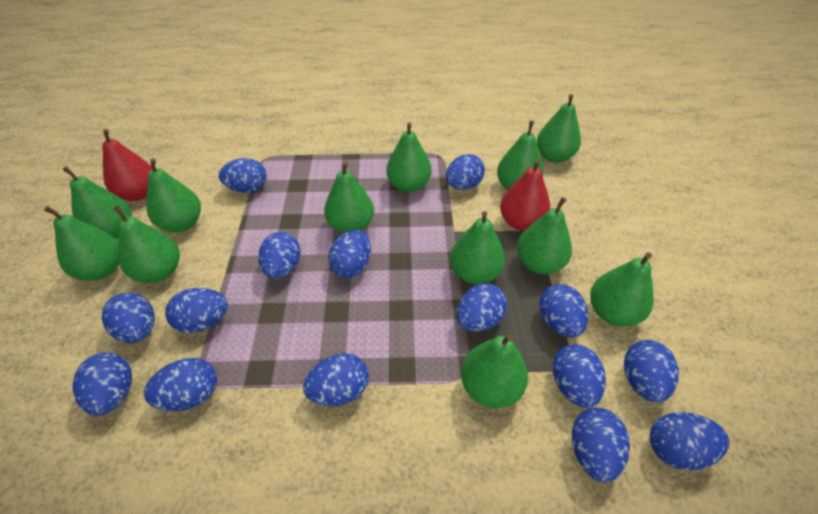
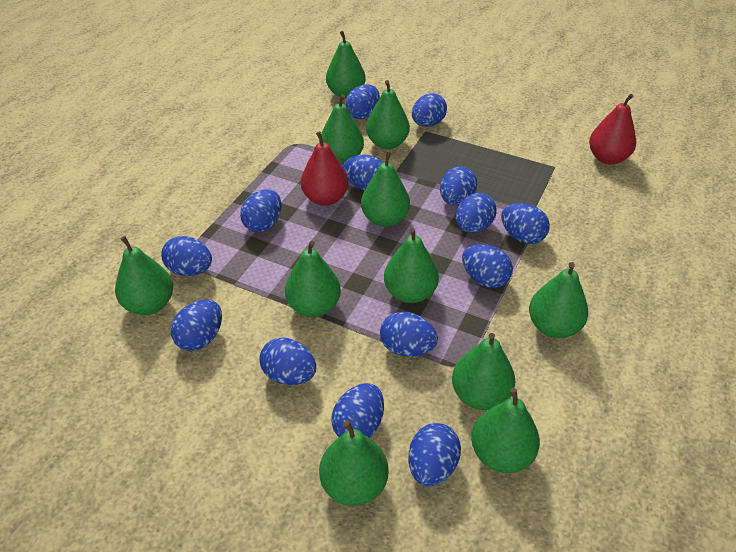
blue egg: 15 -> 14
green pear: 12 -> 11

